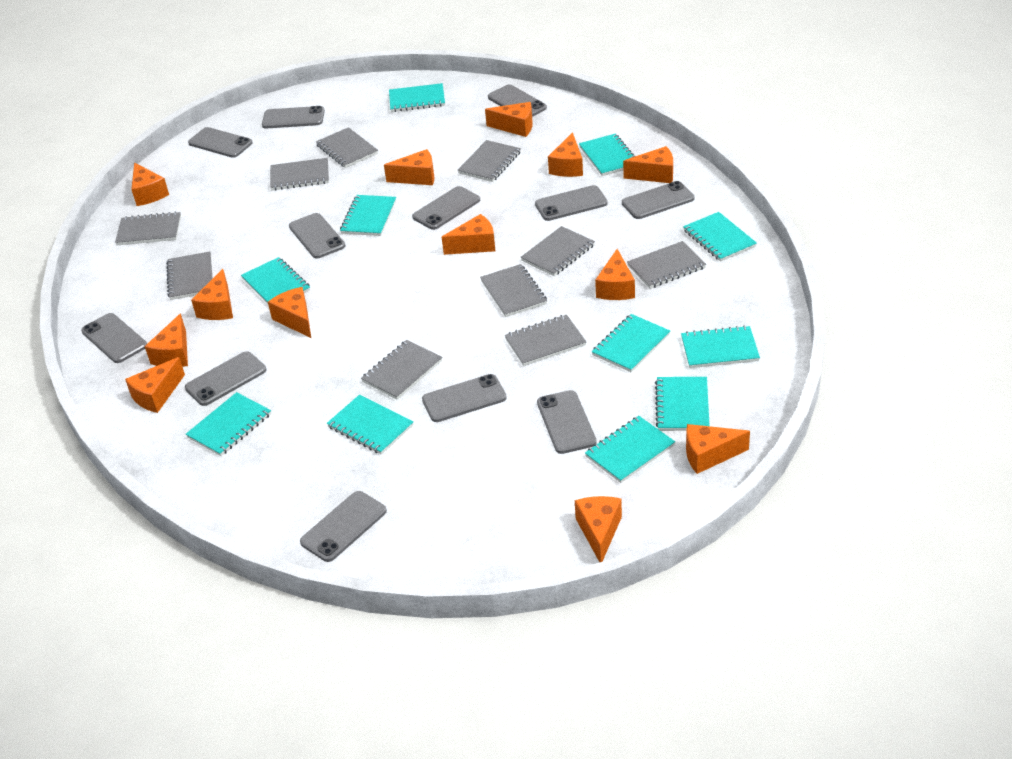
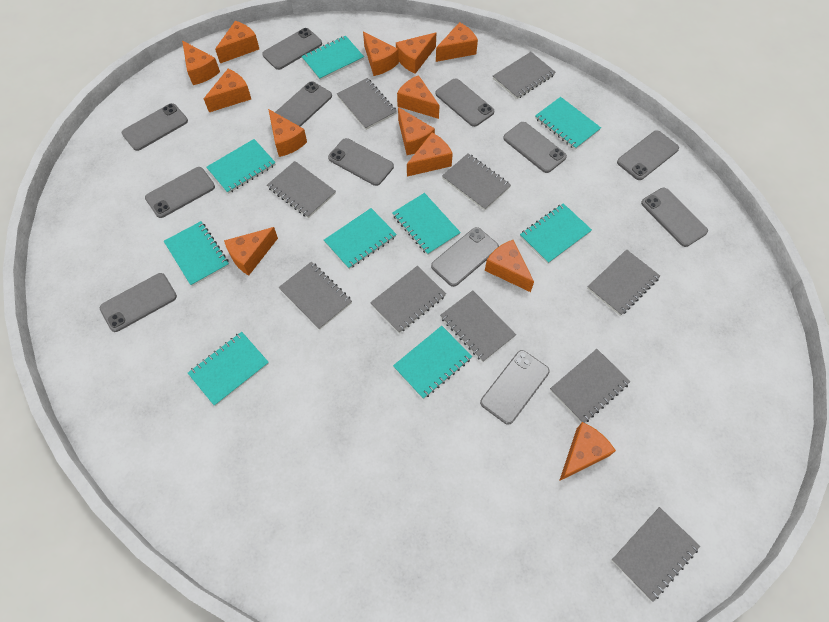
turquoise notebook: 11 -> 9

